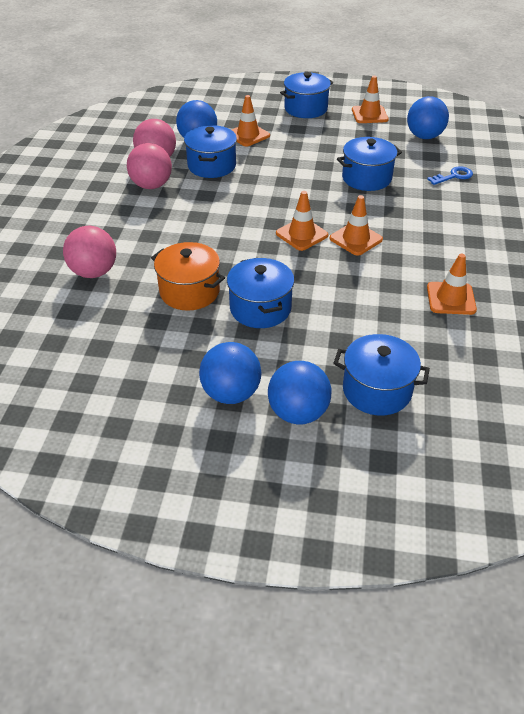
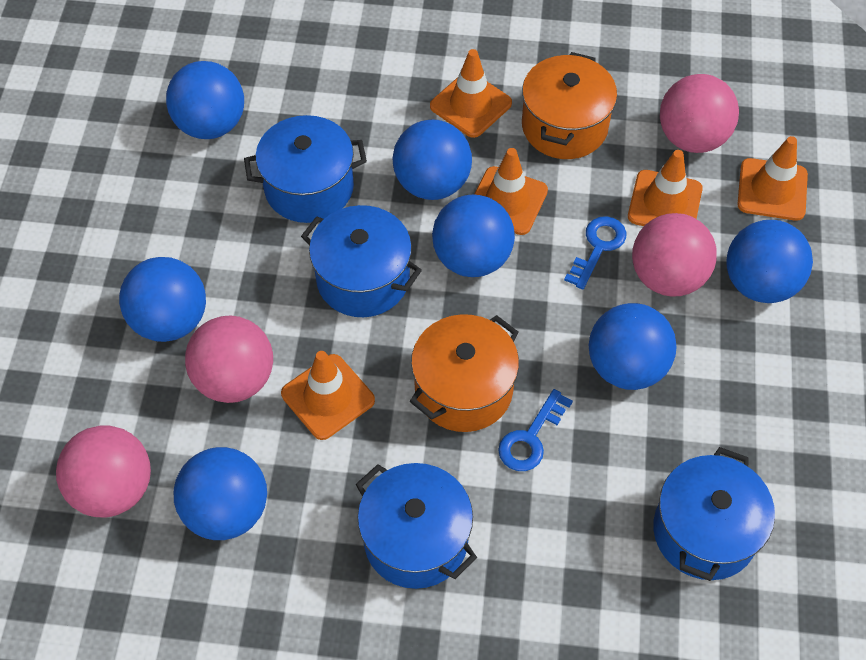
blue ball: 4 -> 7
blue key: 1 -> 2
blue pot: 5 -> 4
orange pot: 1 -> 2
pink ball: 3 -> 4

